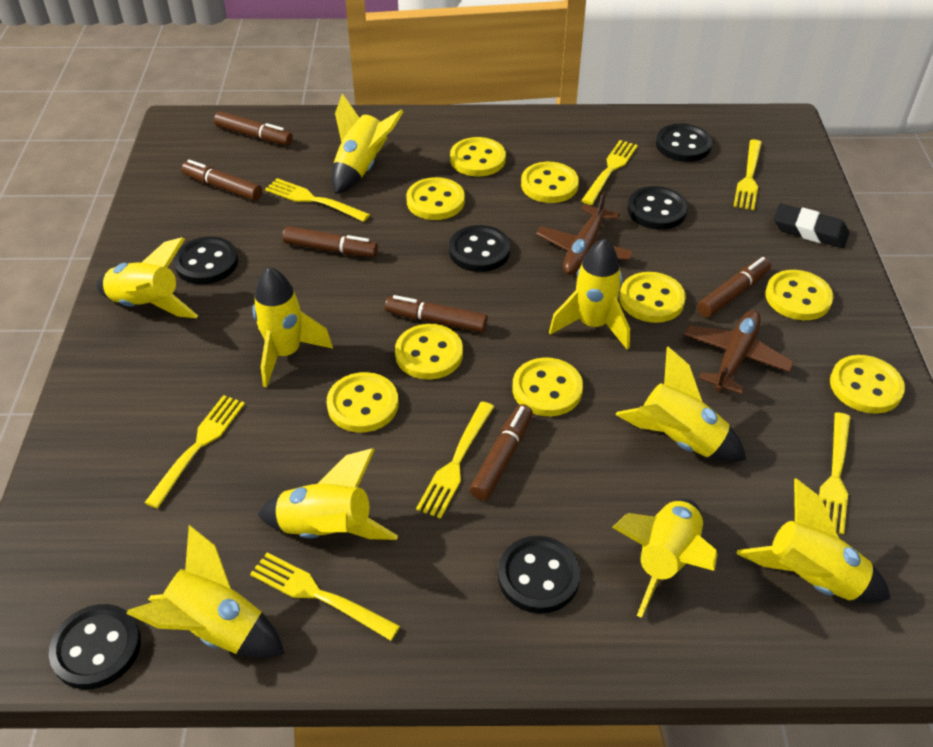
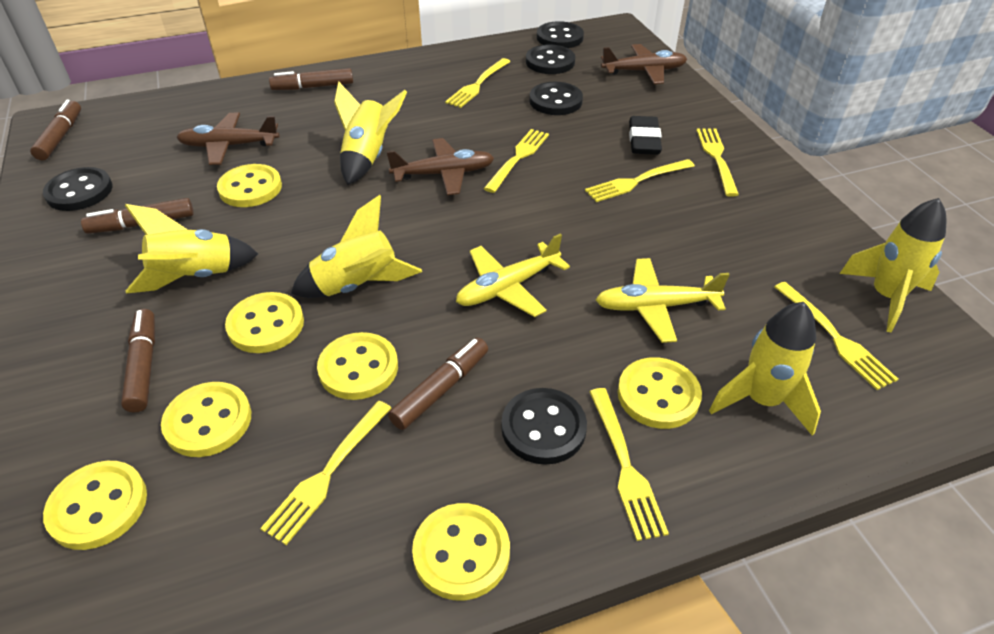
black button: 6 -> 5
brown marker: 6 -> 5
brown plane: 2 -> 3
yellow button: 9 -> 7
yellow plane: 0 -> 2
yellow rocket: 9 -> 5

